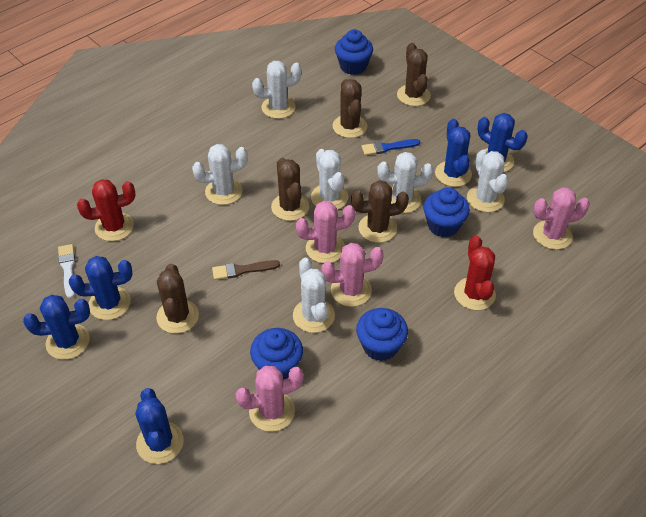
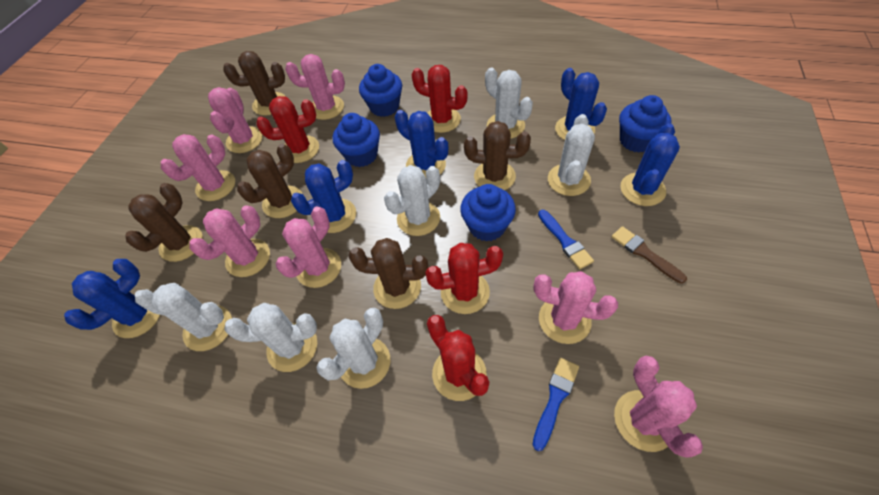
blue brush: 1 -> 2
pink cactus: 4 -> 7
red cactus: 2 -> 4
white brush: 1 -> 0

